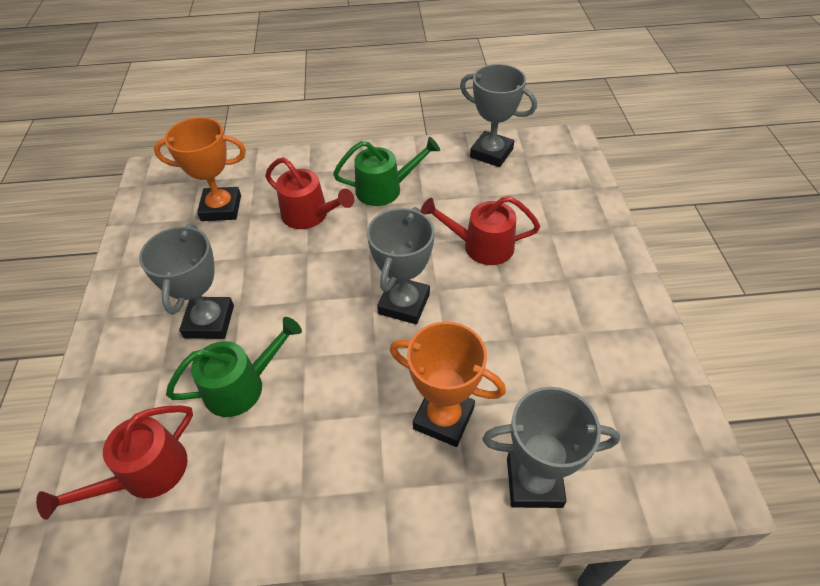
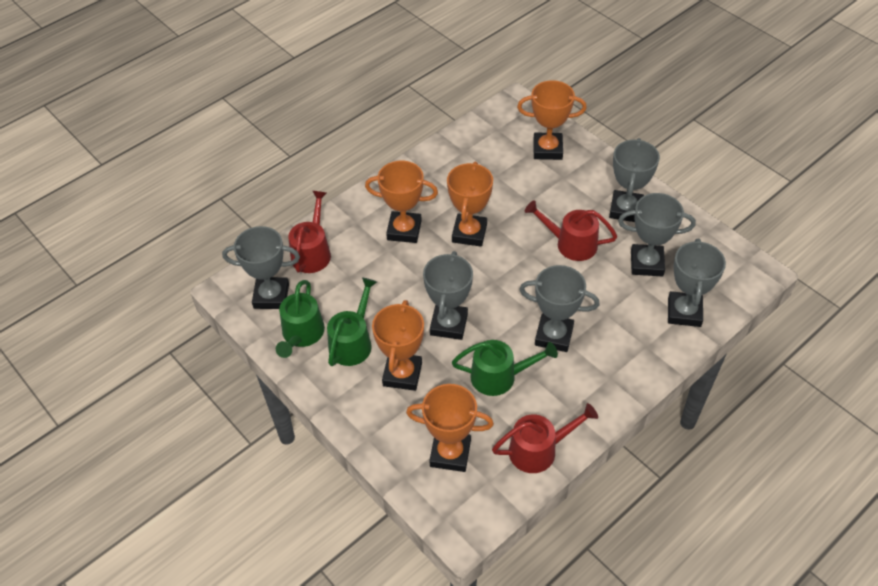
green watering can: 2 -> 3
grey trophy: 4 -> 6
orange trophy: 2 -> 5

